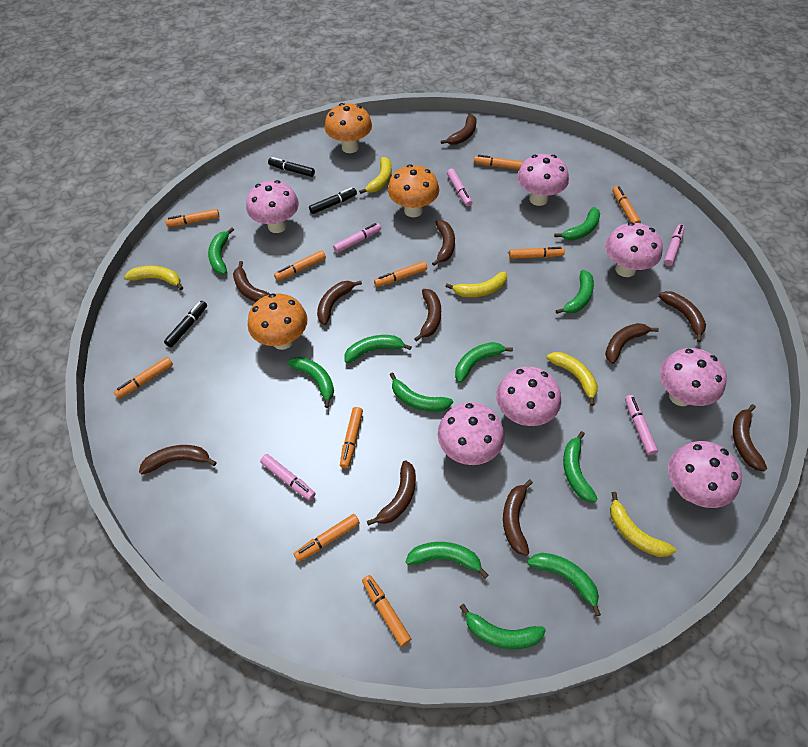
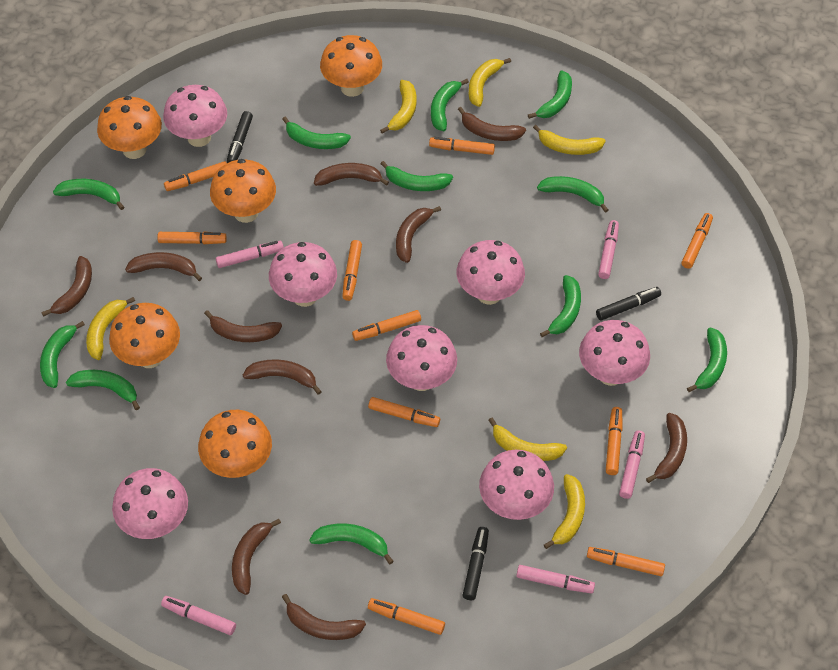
brown banana: 11 -> 10
orange mushroom: 3 -> 5
yellow banana: 5 -> 6

